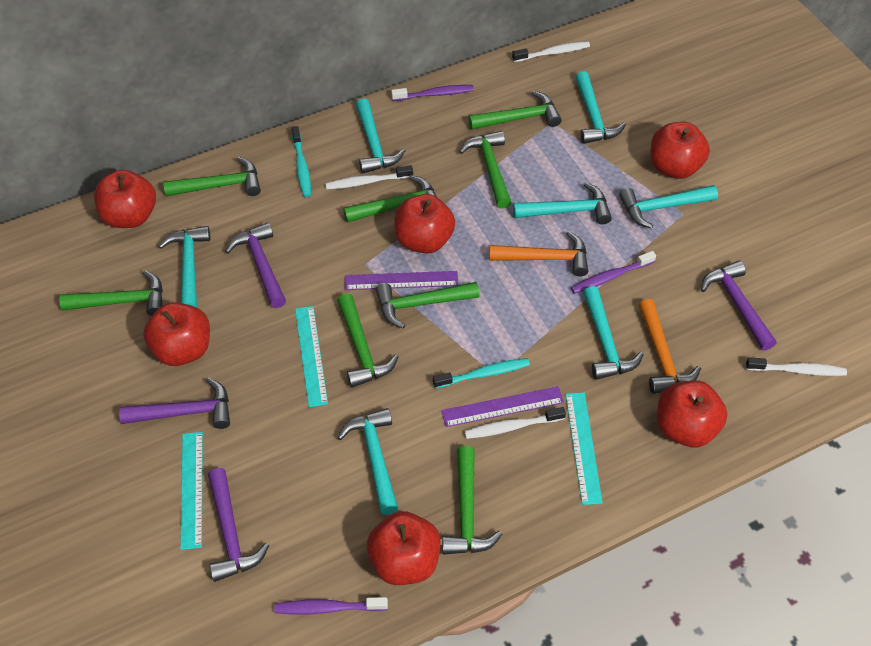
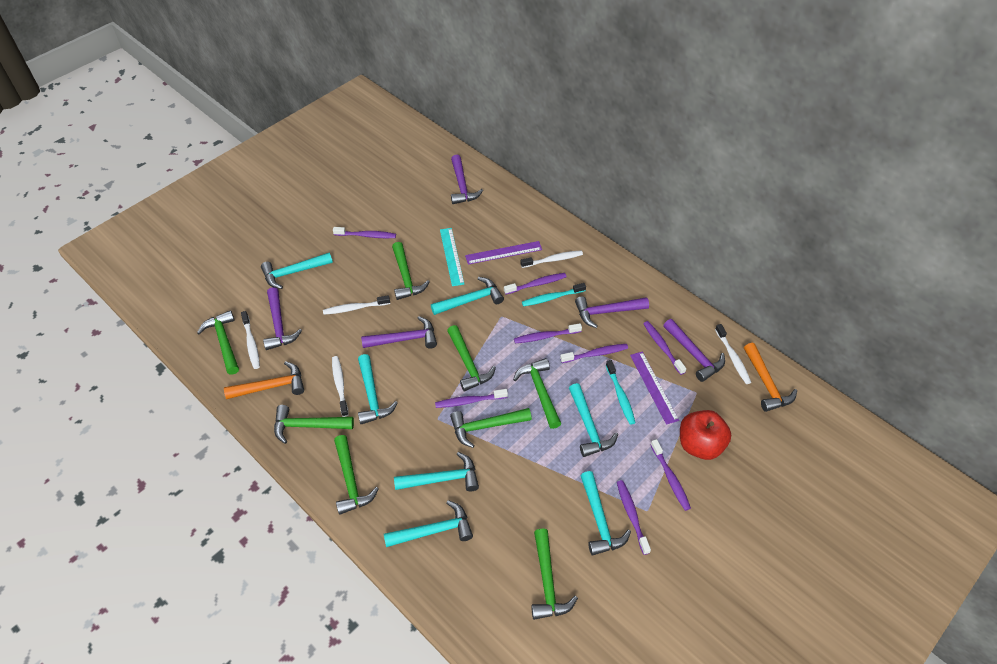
purple hammer: 4 -> 5
purple toothbrush: 3 -> 8
red apple: 6 -> 1
turquoise ruler: 3 -> 1
white toothbrush: 4 -> 5

